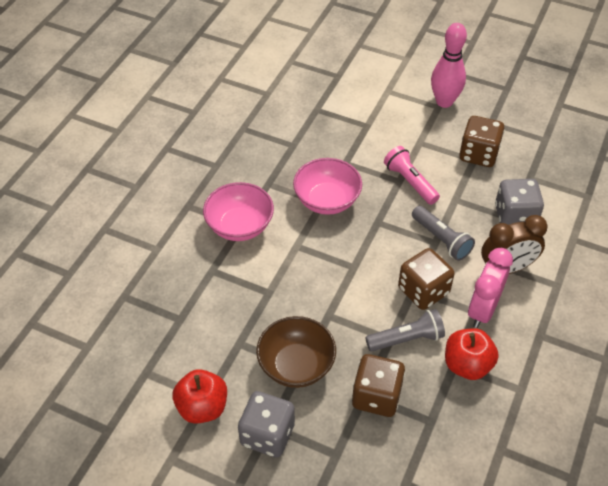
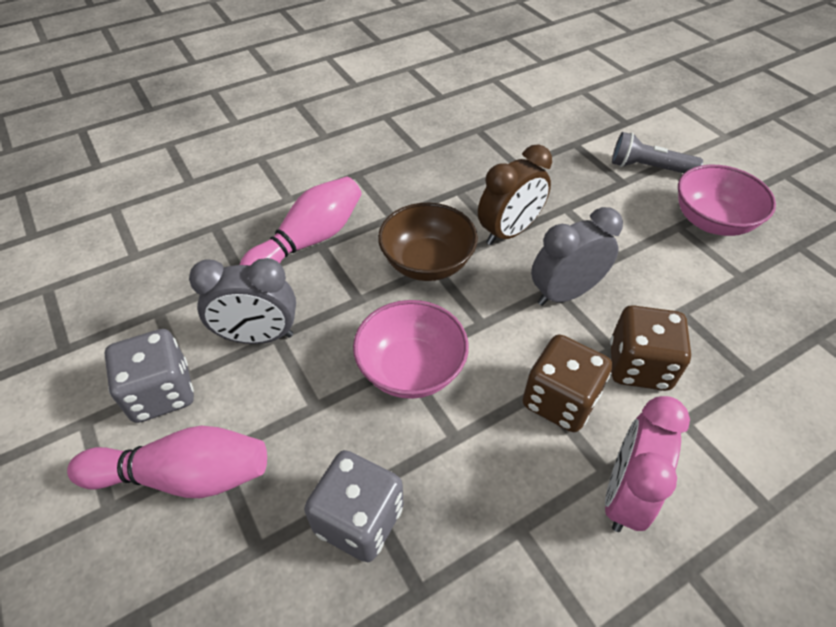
brown dice: 3 -> 2
grey clock: 0 -> 2
grey flashlight: 2 -> 1
pink bowling pin: 1 -> 2
pink flashlight: 1 -> 0
red apple: 2 -> 0

